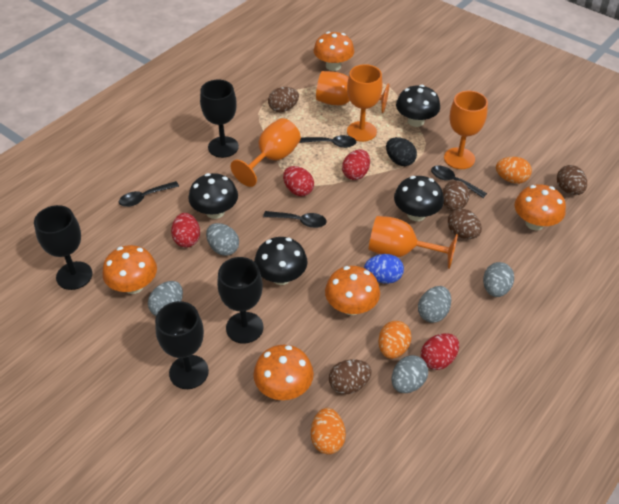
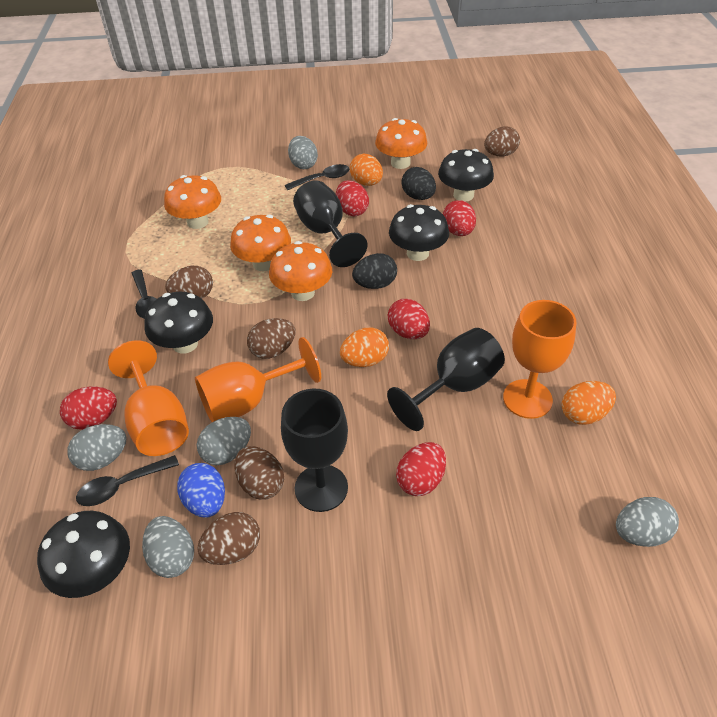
black egg: 1 -> 2
black goblet: 4 -> 3
black spoon: 4 -> 3
orange goblet: 5 -> 3
orange mushroom: 5 -> 4
red egg: 4 -> 5

